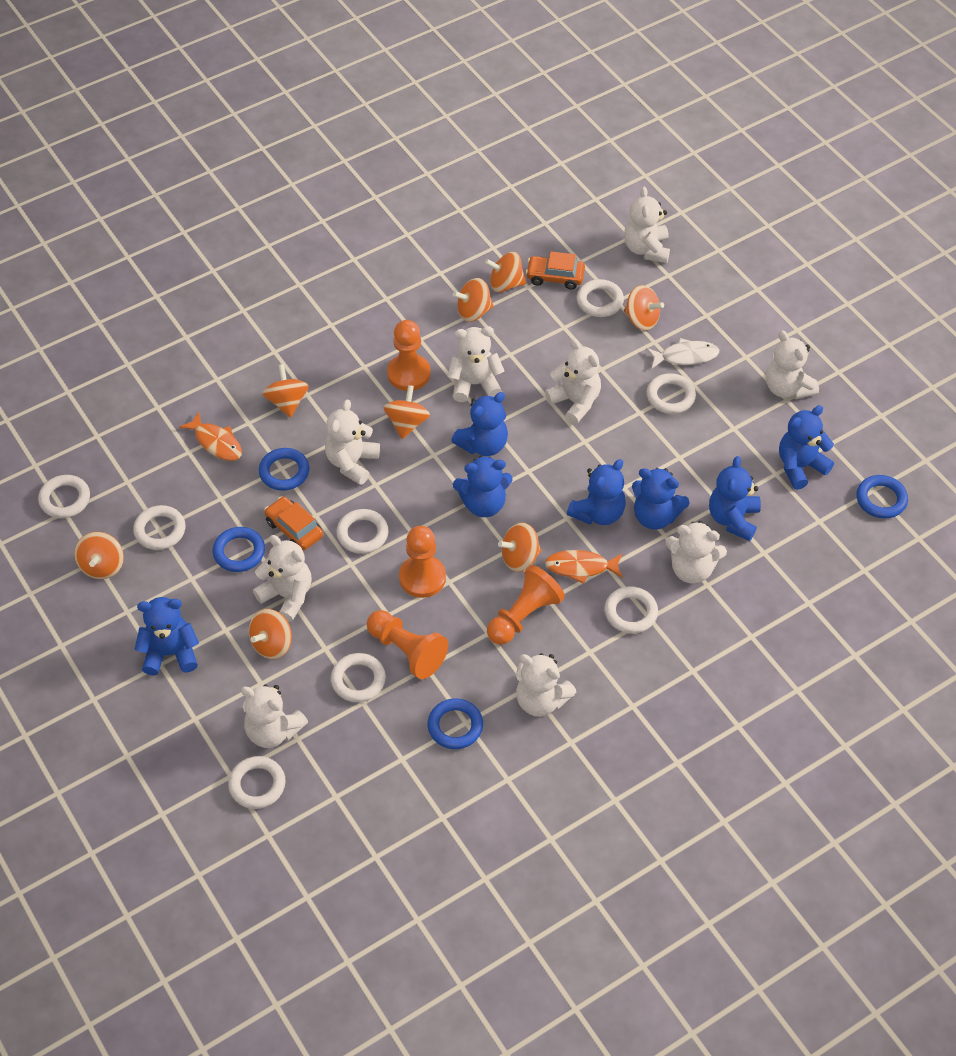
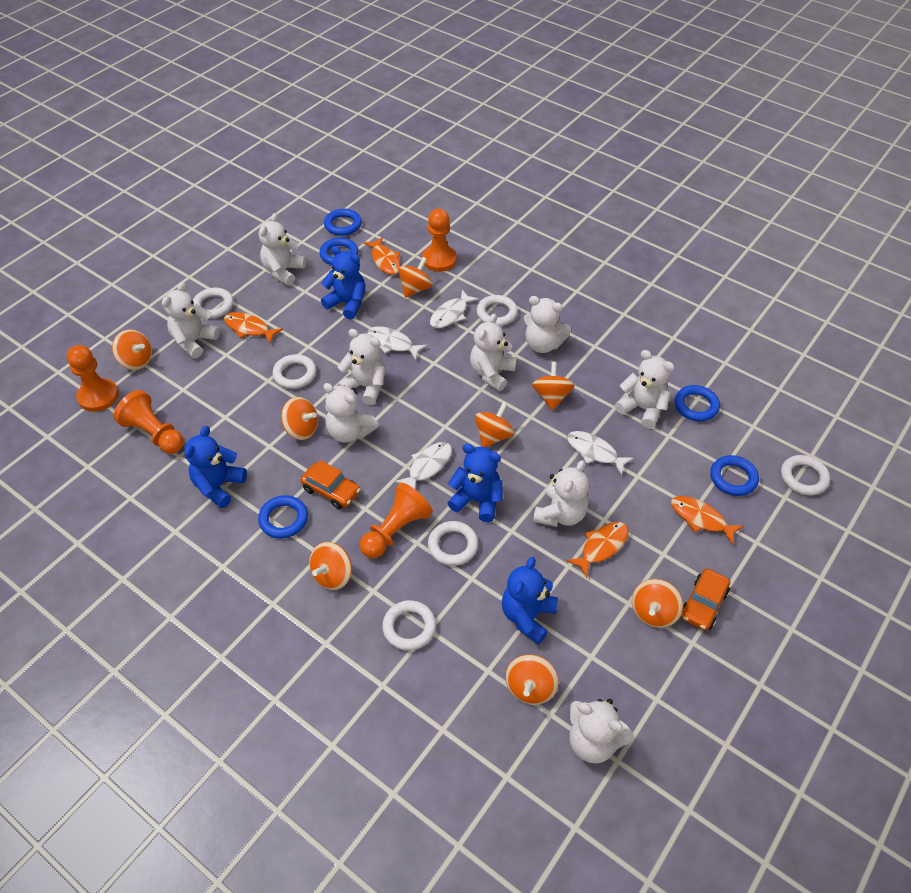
blue ring: 4 -> 5
blue teddy bear: 7 -> 4
orange fish: 2 -> 4
white fish: 1 -> 4
white ring: 8 -> 6

